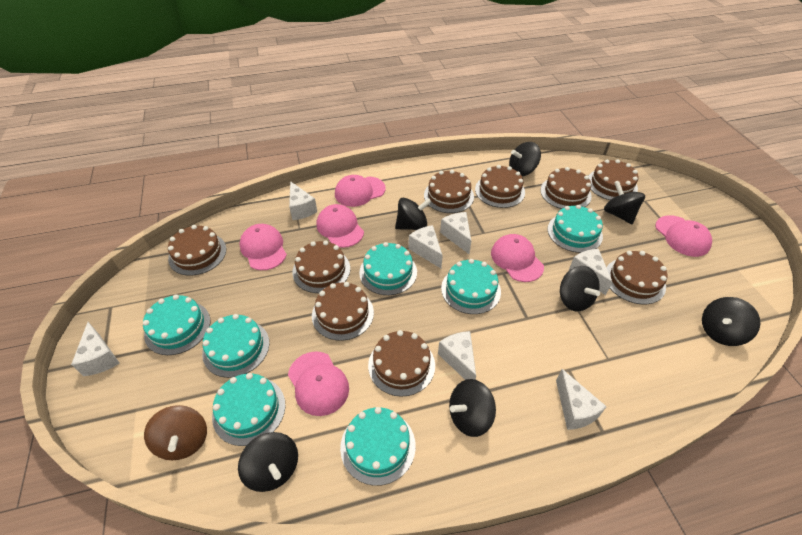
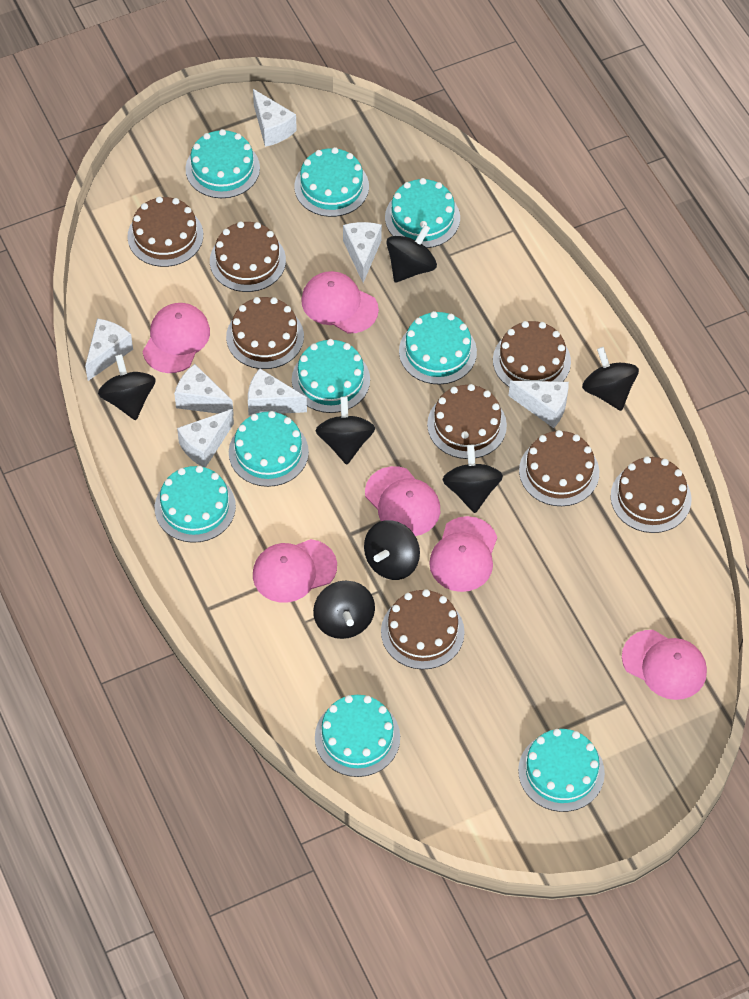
brown cake: 9 -> 8
brown spinning top: 1 -> 0
turquoise cake: 7 -> 9

